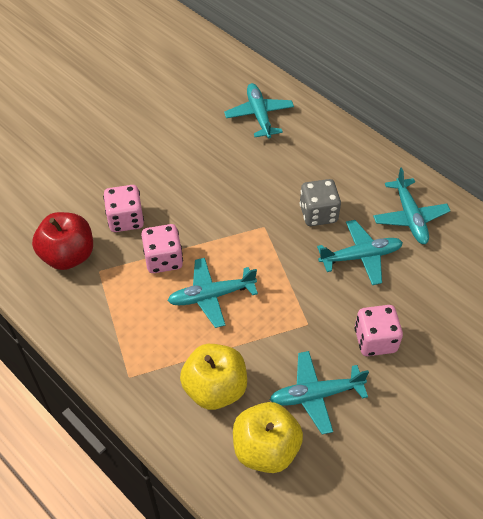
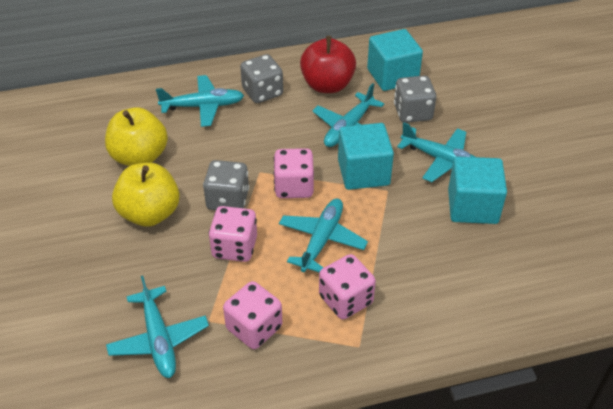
grey dice: 1 -> 3
pink dice: 3 -> 4
turquoise cube: 0 -> 3

